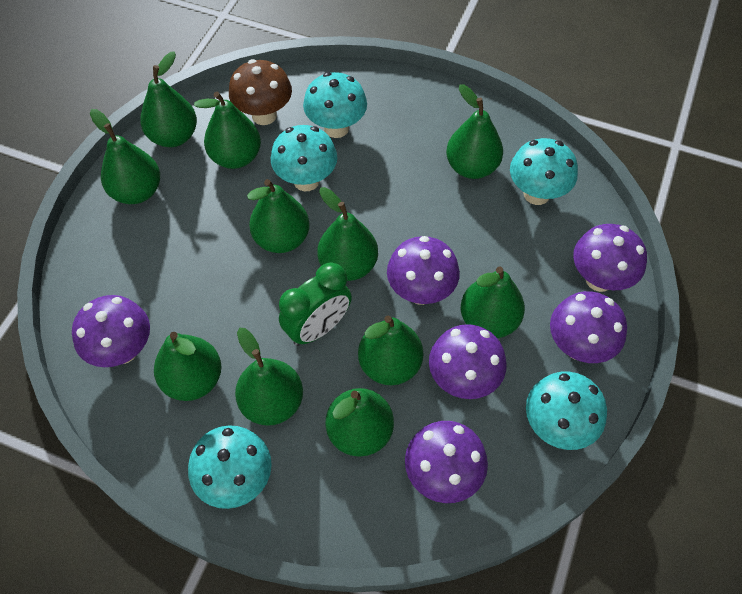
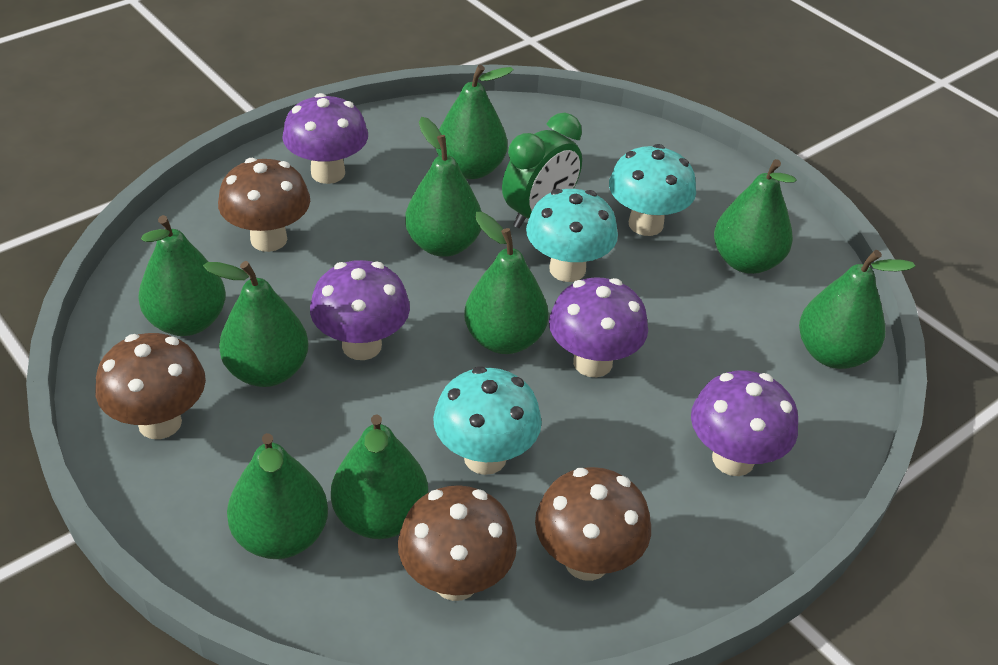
brown mushroom: 1 -> 4
green pear: 11 -> 9
purple mushroom: 6 -> 4
turquoise mushroom: 5 -> 3

